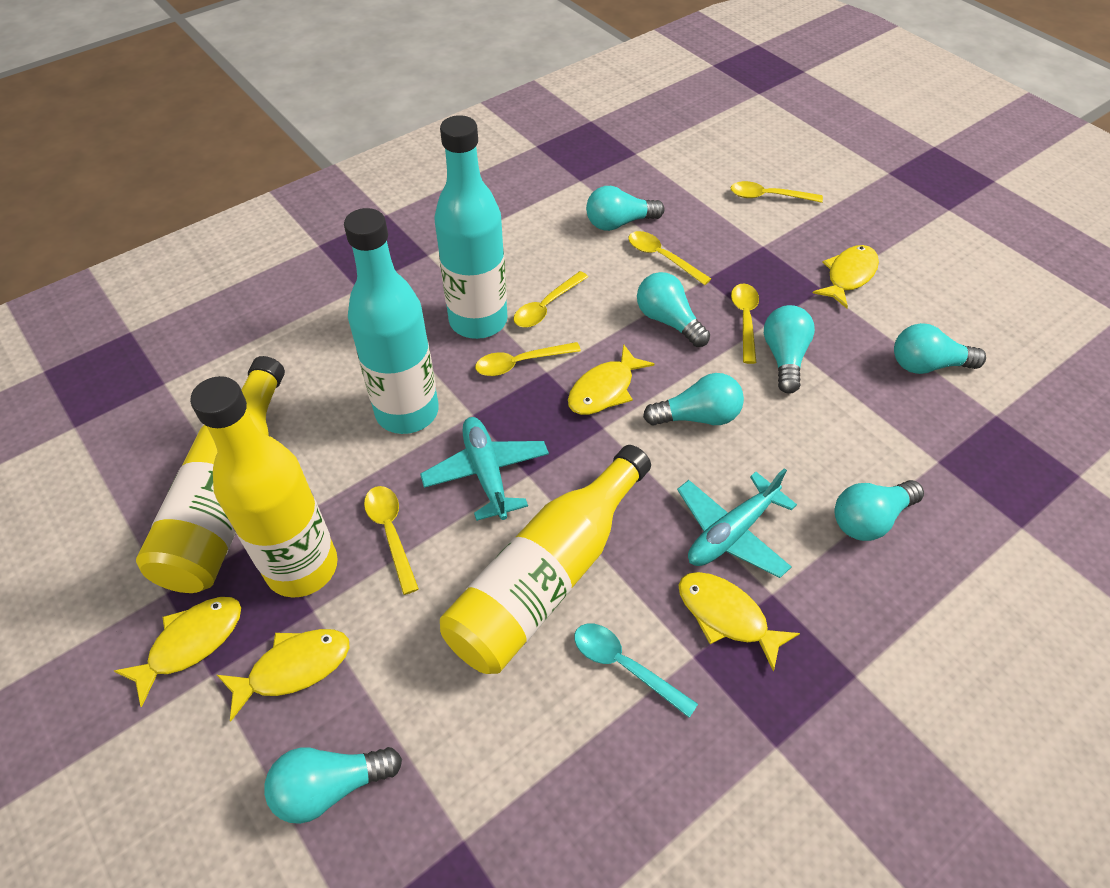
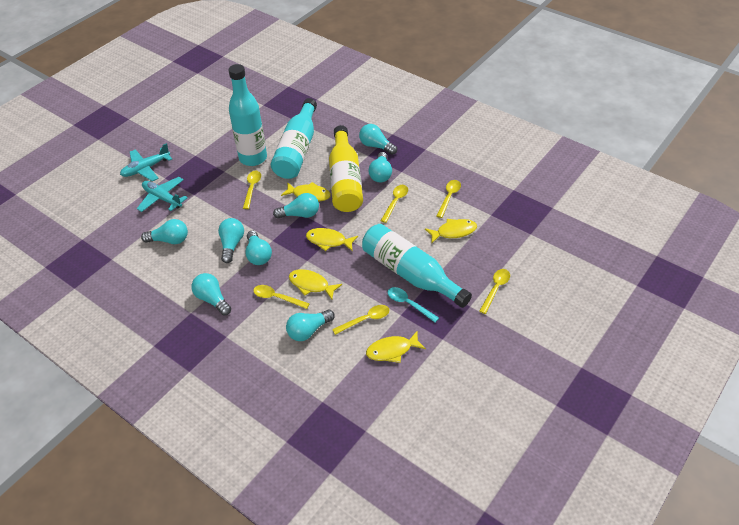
turquoise bottle: 2 -> 3
turquoise light bulb: 7 -> 8
yellow bottle: 3 -> 1

